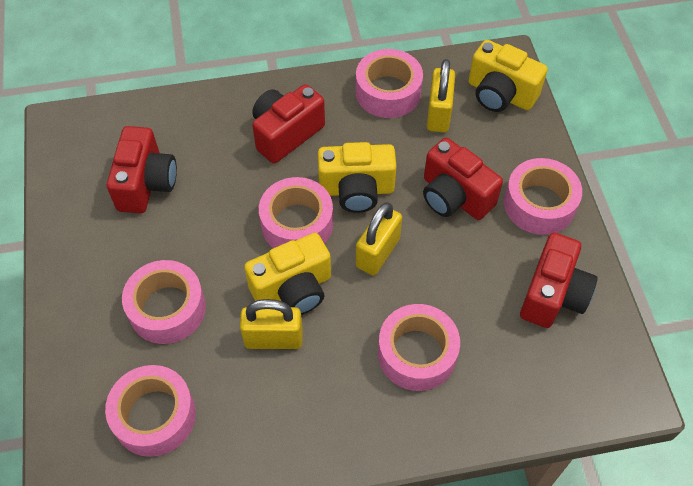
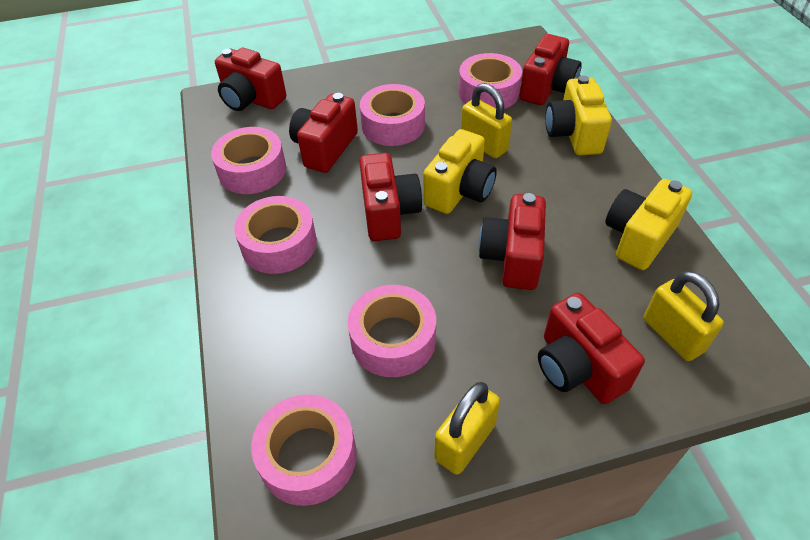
red camera: 4 -> 6

